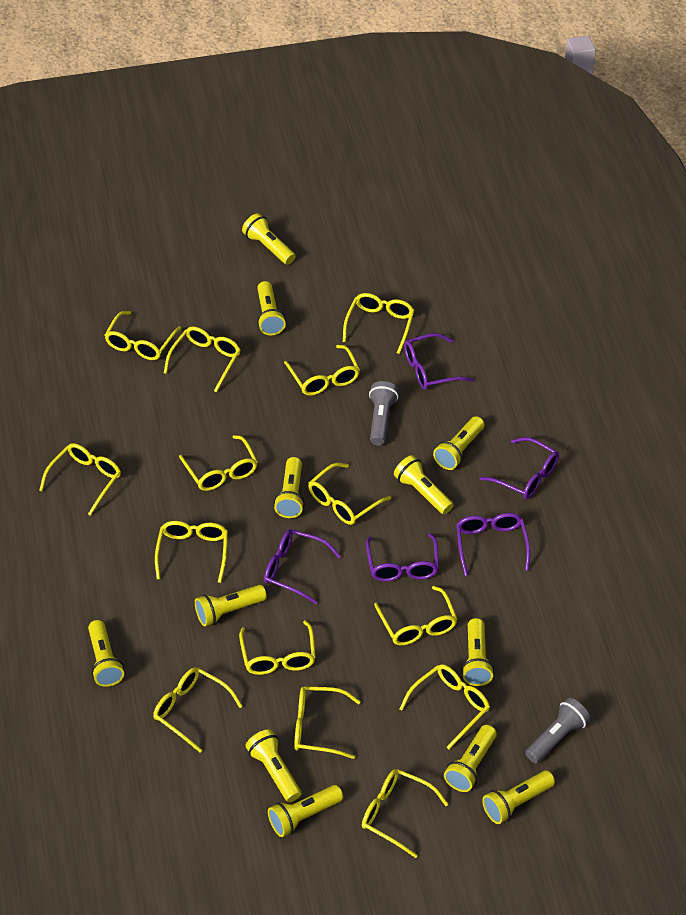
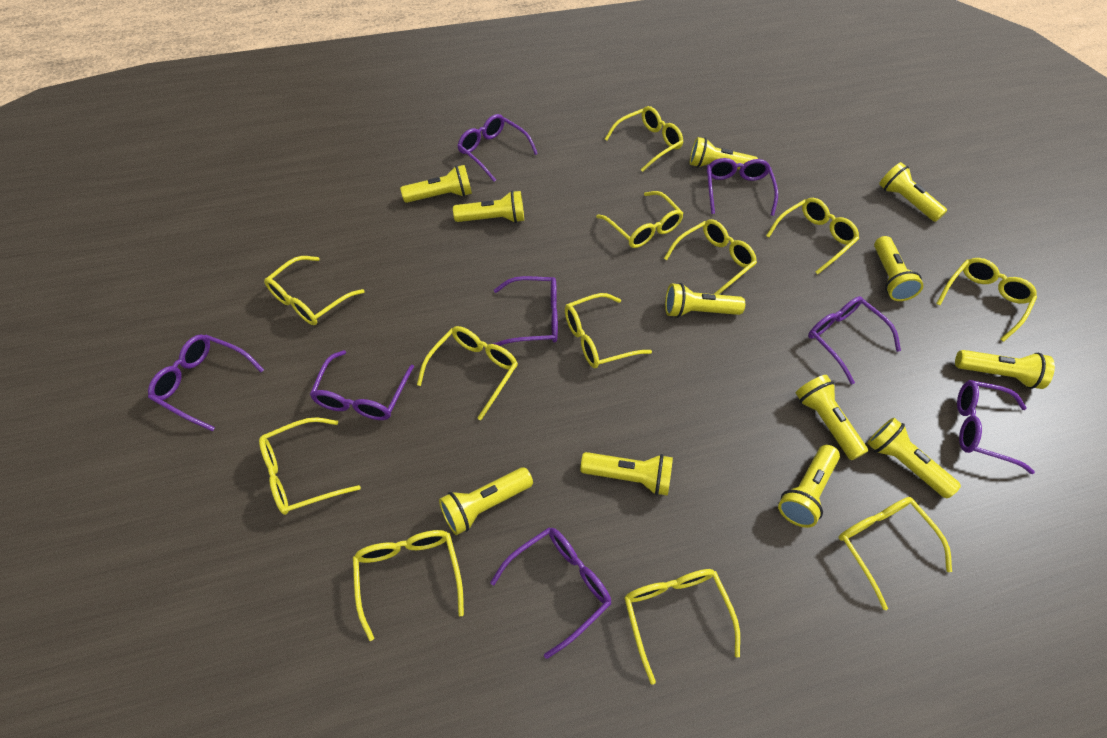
grey flashlight: 2 -> 0
purple glasses: 5 -> 8
yellow glasses: 14 -> 12

